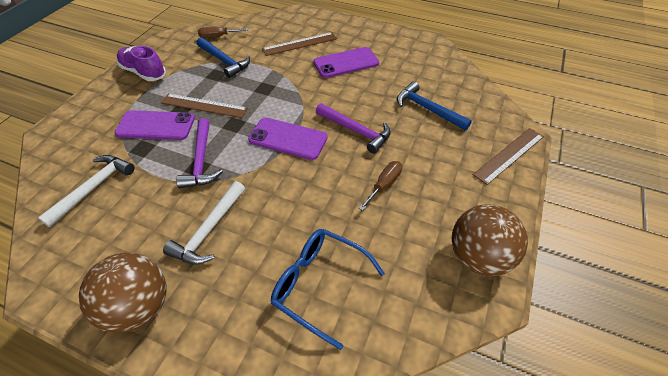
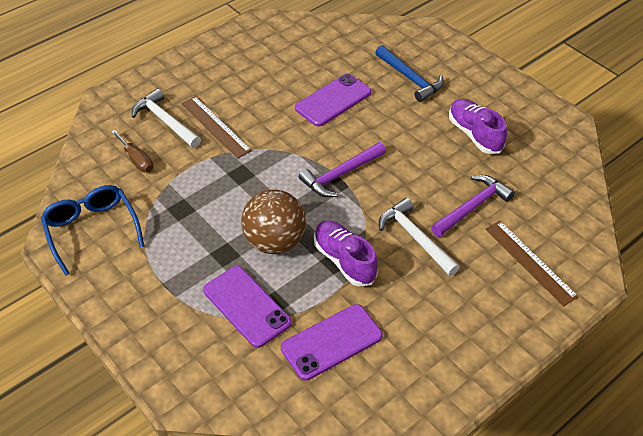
blue hammer: 2 -> 1
brown ball: 2 -> 1
brown ruler: 3 -> 2
brown screwdriver: 2 -> 1
purple shoe: 1 -> 2

